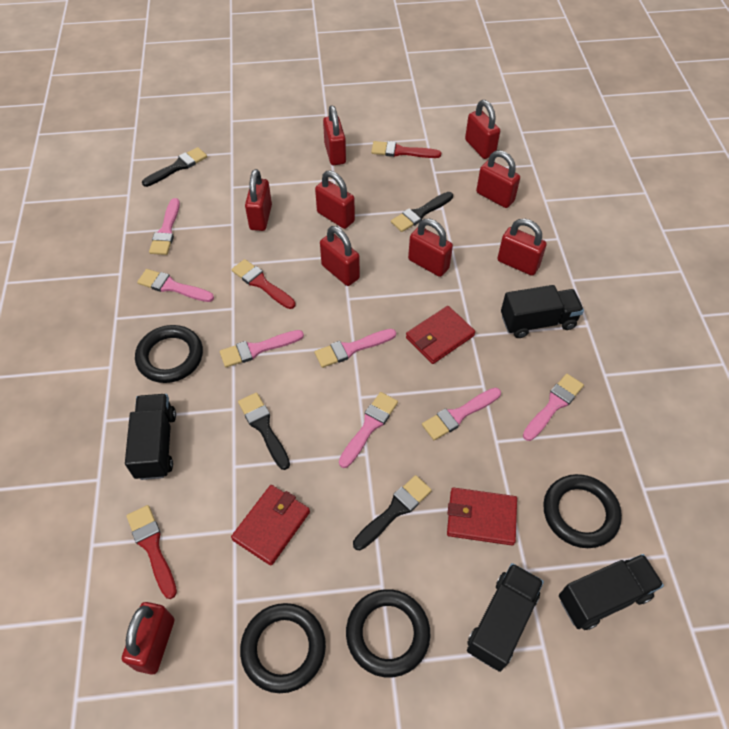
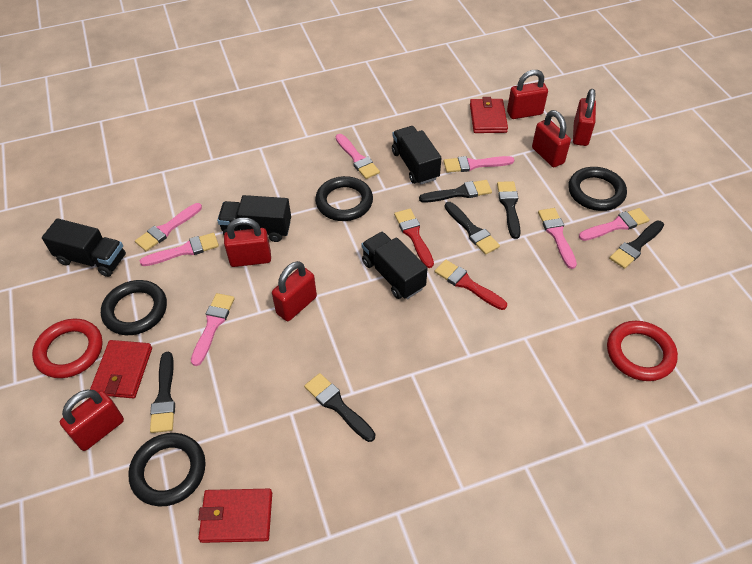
black brush: 4 -> 6
red brush: 3 -> 2
red padlock: 9 -> 6
red ring: 0 -> 2

